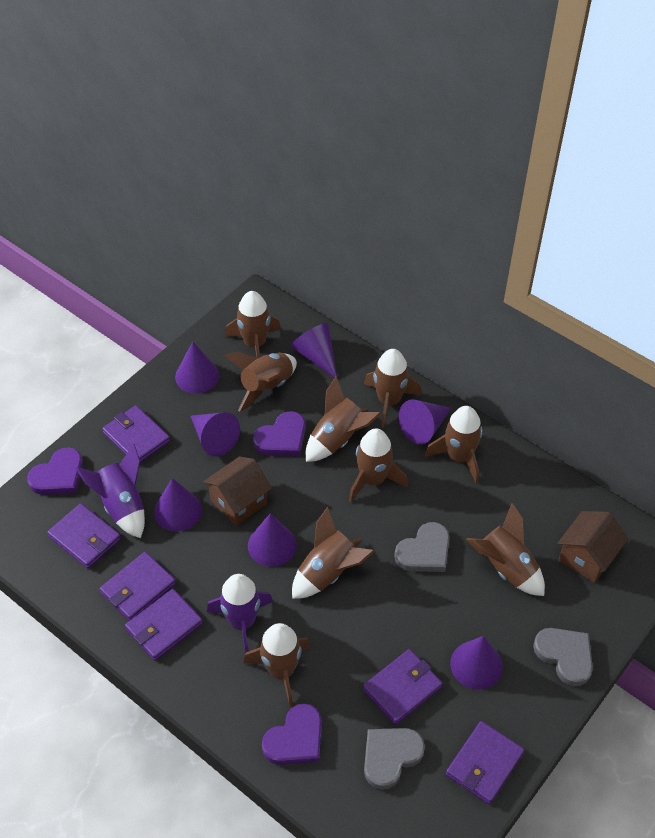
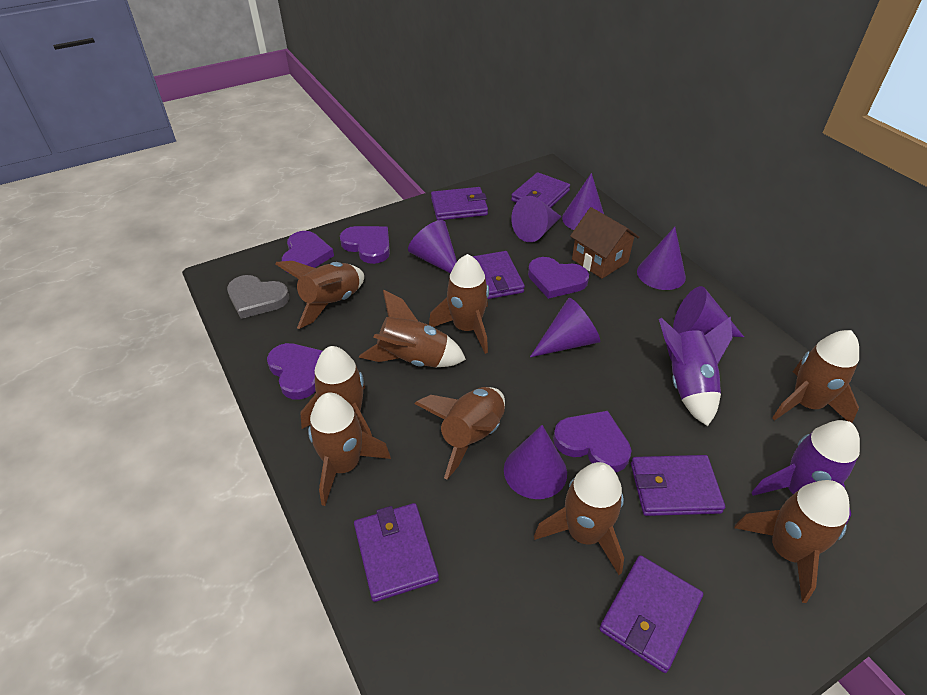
brown house: 2 -> 1
grey heart: 3 -> 1
purple heart: 3 -> 5

